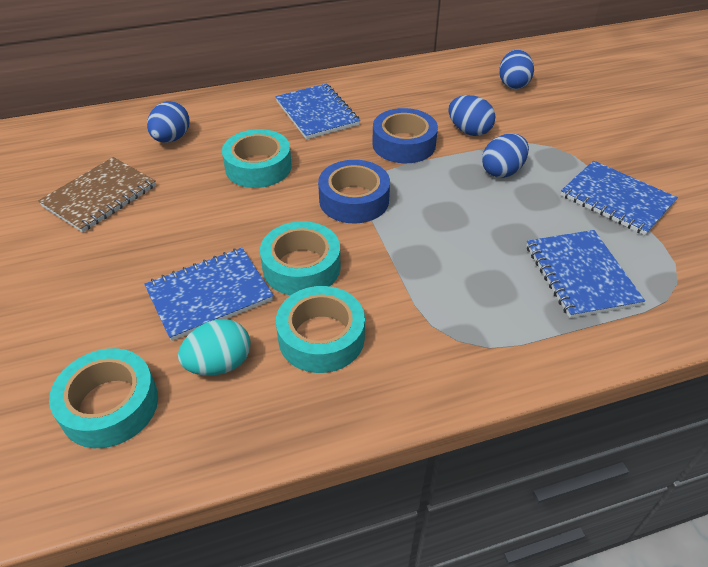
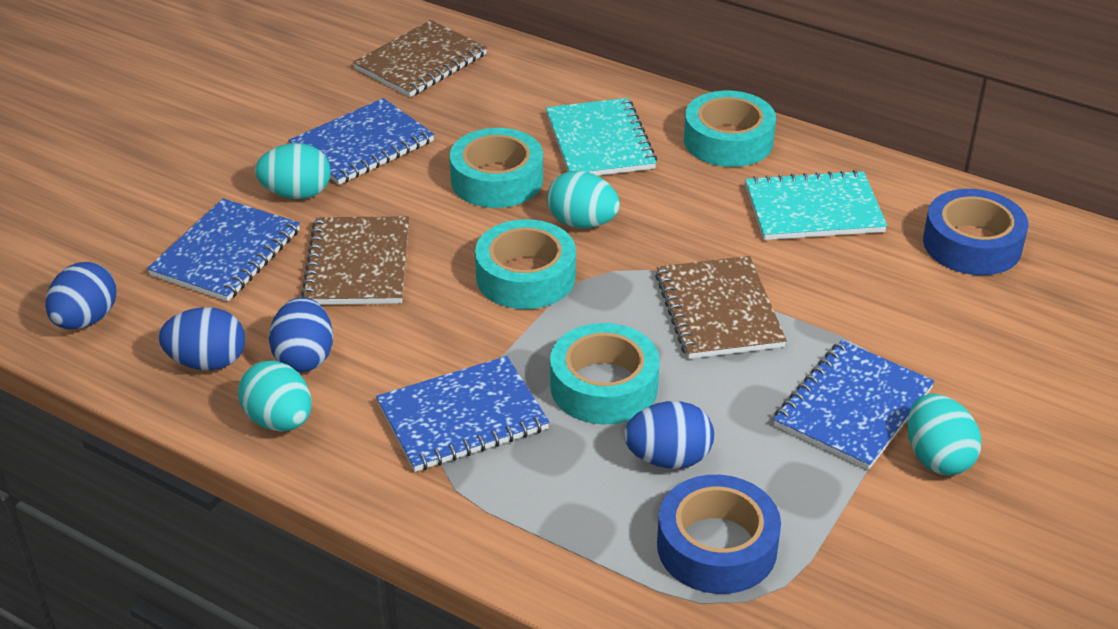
brown notebook: 1 -> 3
turquoise egg: 1 -> 4
turquoise notebook: 0 -> 2

